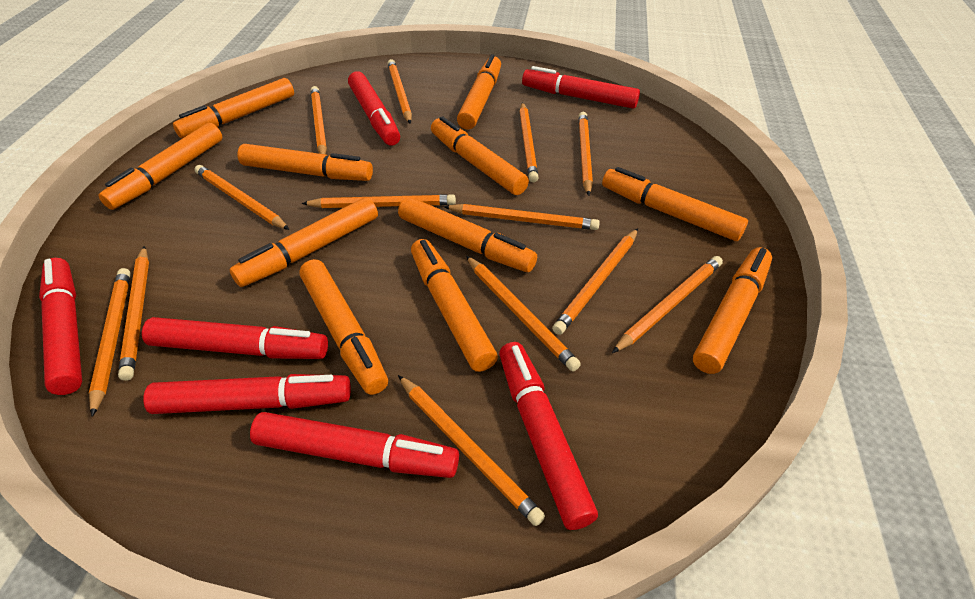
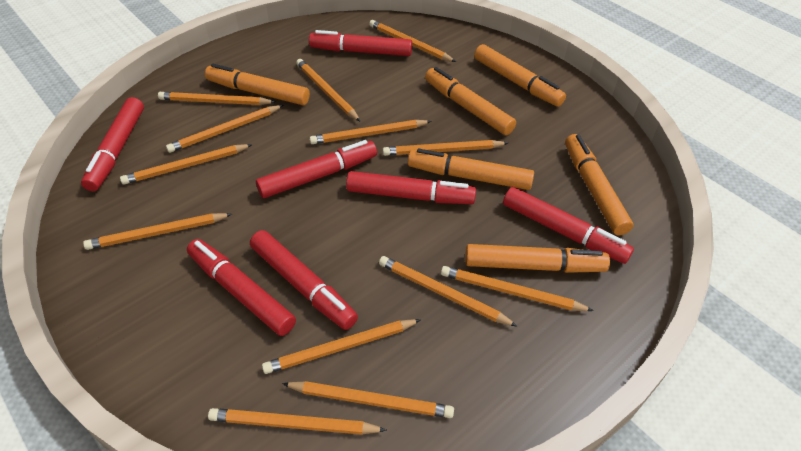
orange marker: 11 -> 6

